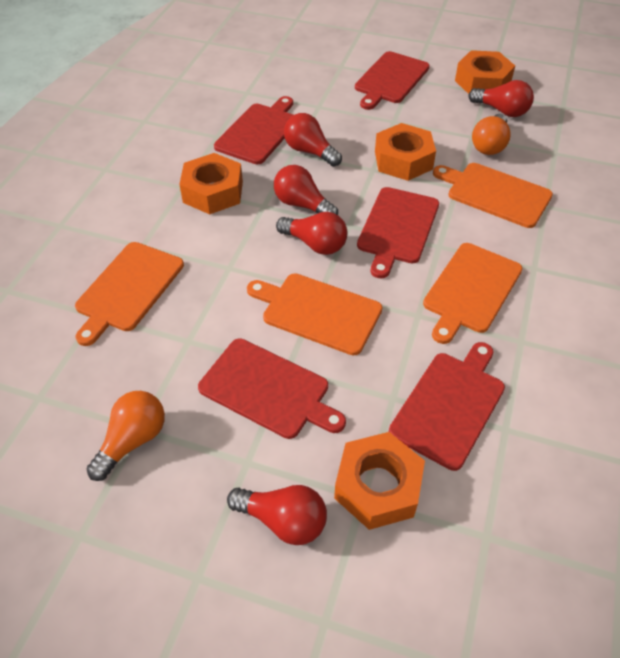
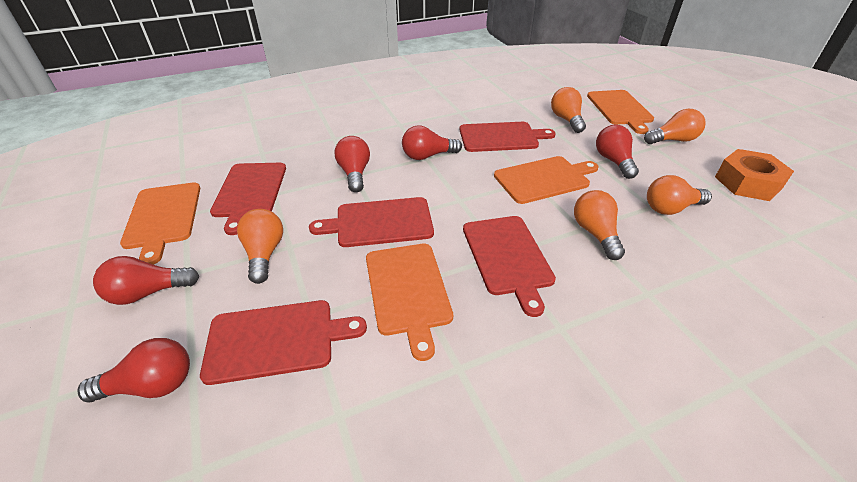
orange light bulb: 2 -> 5
orange nut: 4 -> 1

